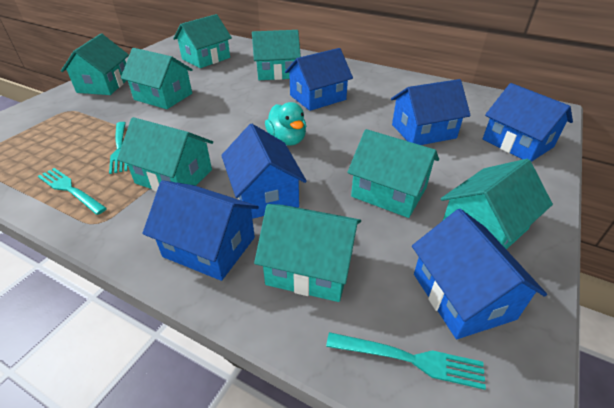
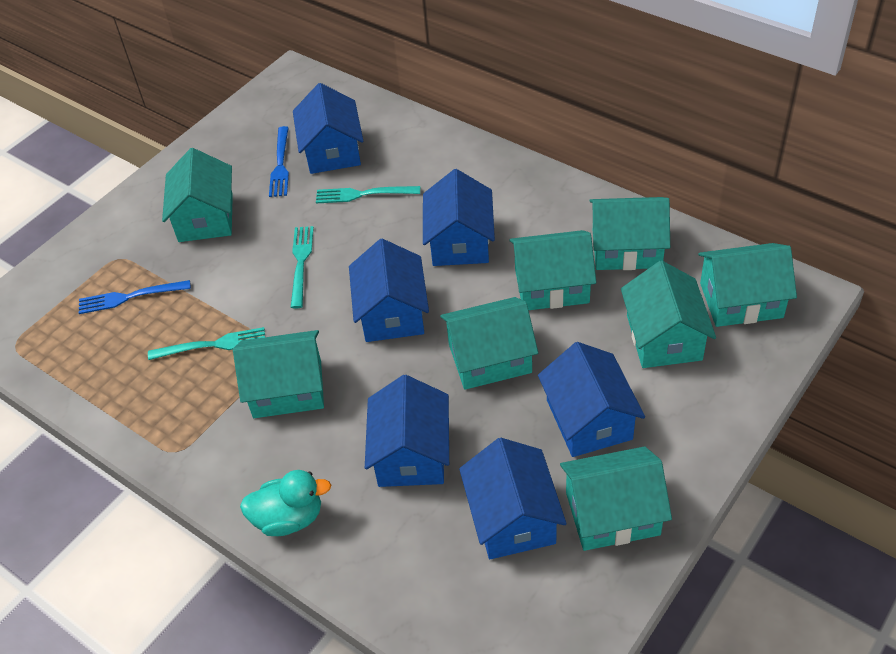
blue fork: 0 -> 2

